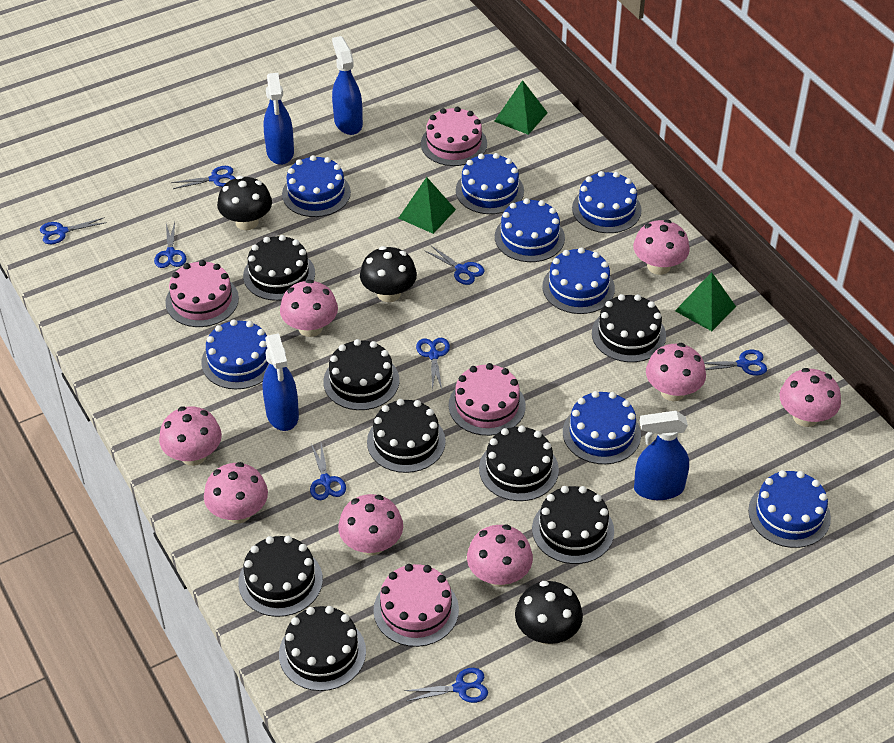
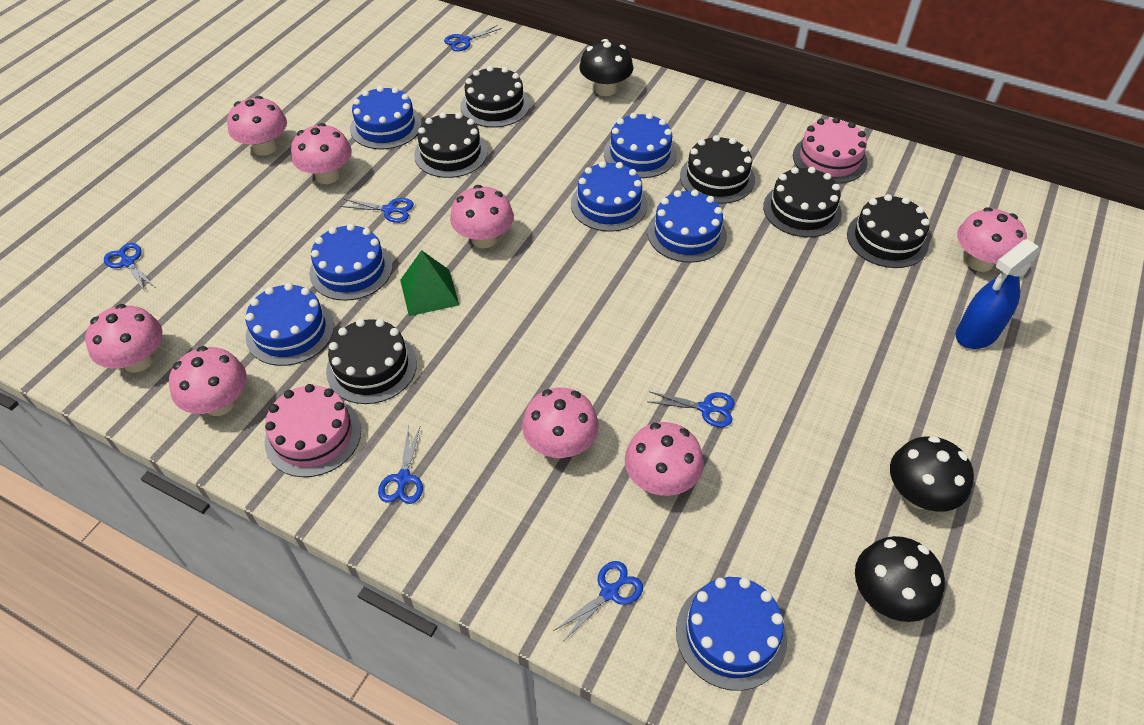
black cake: 8 -> 6
blue cake: 8 -> 7
blue scissors: 8 -> 6
blue spray bottle: 4 -> 1
green pyramid: 3 -> 1
pink cake: 4 -> 2

